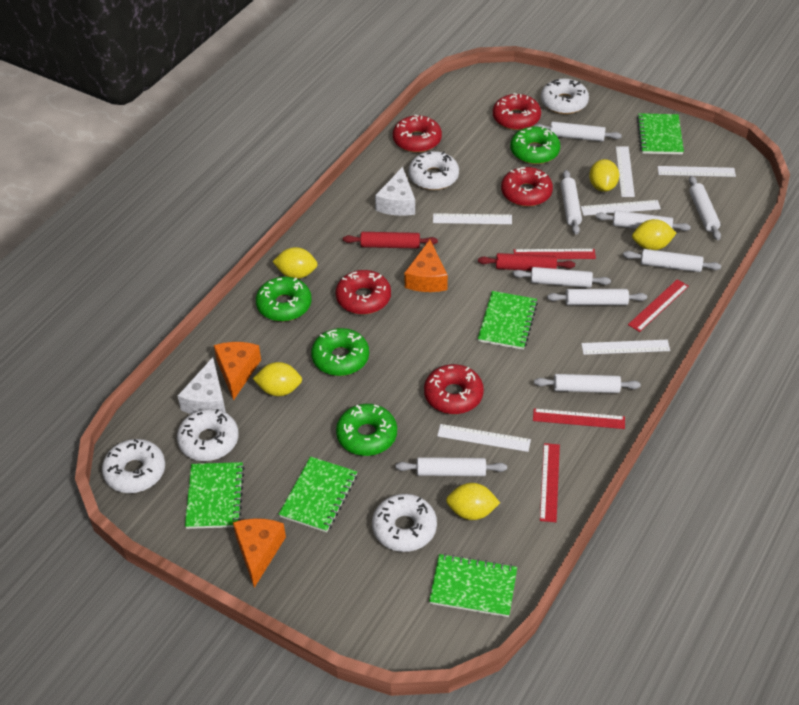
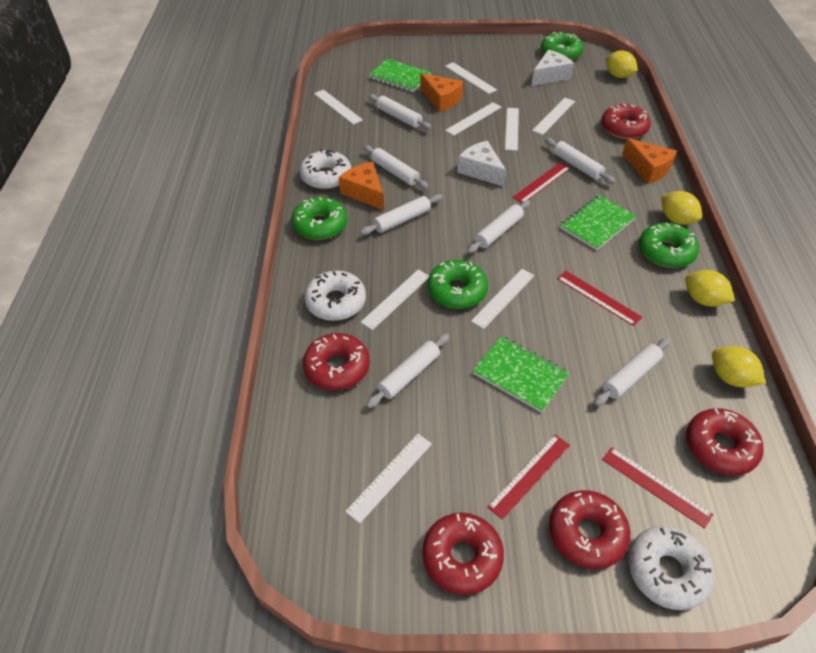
green notebook: 5 -> 3
red rolling pin: 2 -> 0
white donut: 5 -> 3
white rolling pin: 9 -> 7
white ruler: 6 -> 8
yellow lemon: 5 -> 4

